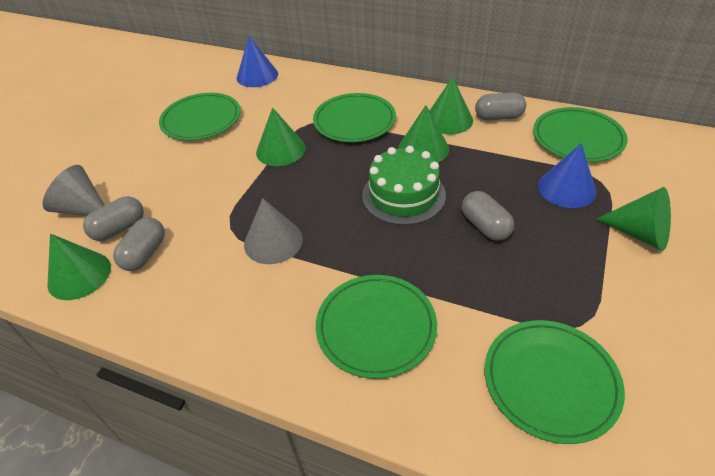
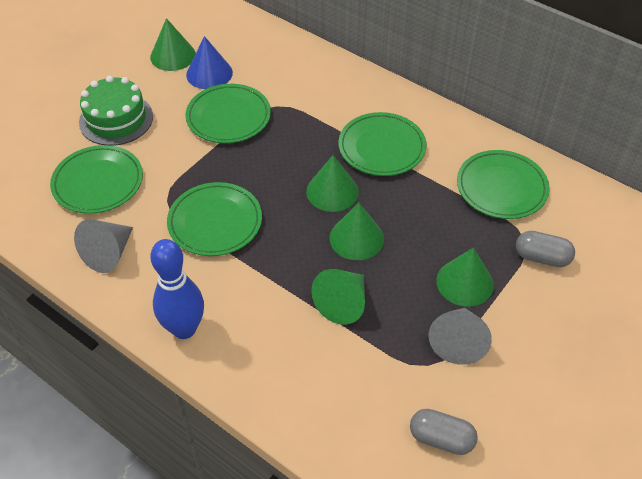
blue bowling pin: 0 -> 1
blue cone: 2 -> 1
grey capsule: 4 -> 2

